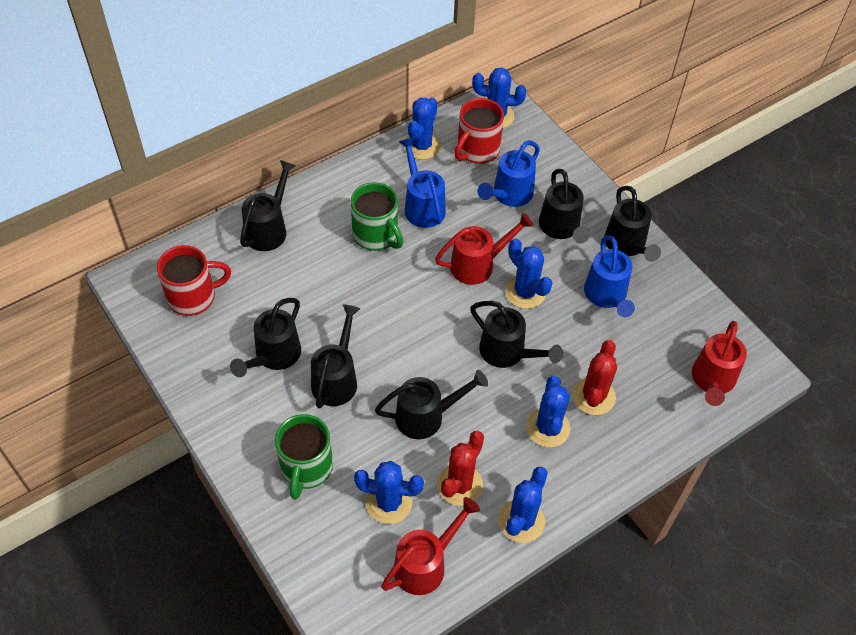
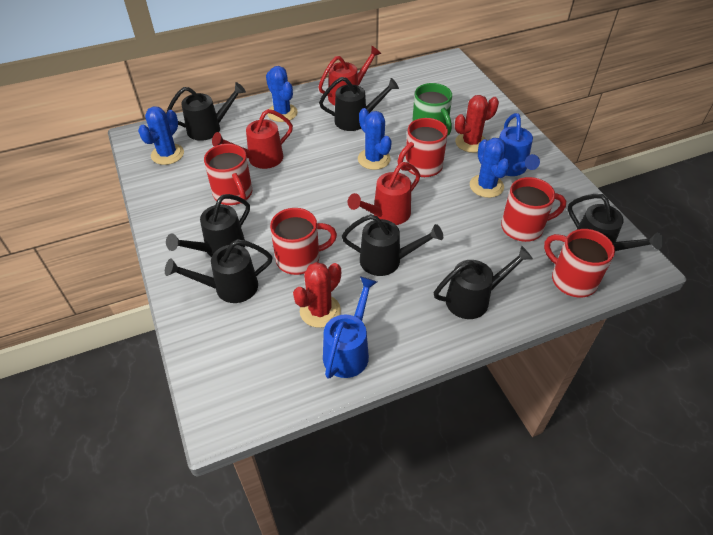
blue cactus: 6 -> 4
blue watering can: 3 -> 2
green mug: 2 -> 1
red mug: 2 -> 5

